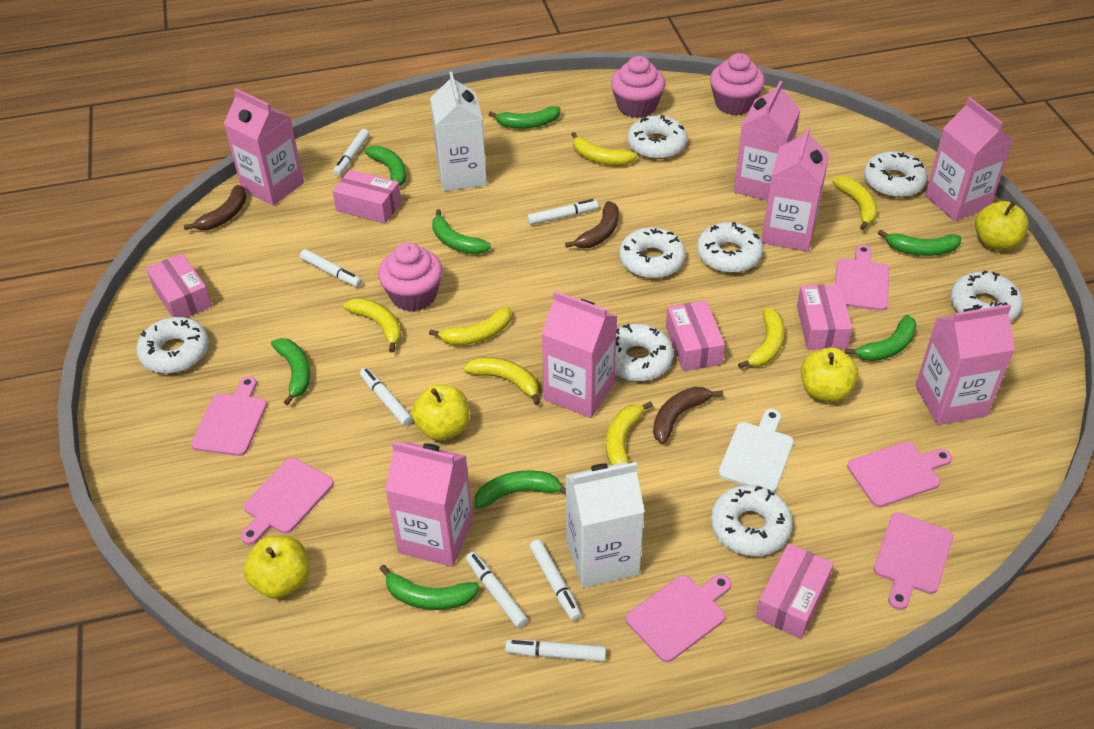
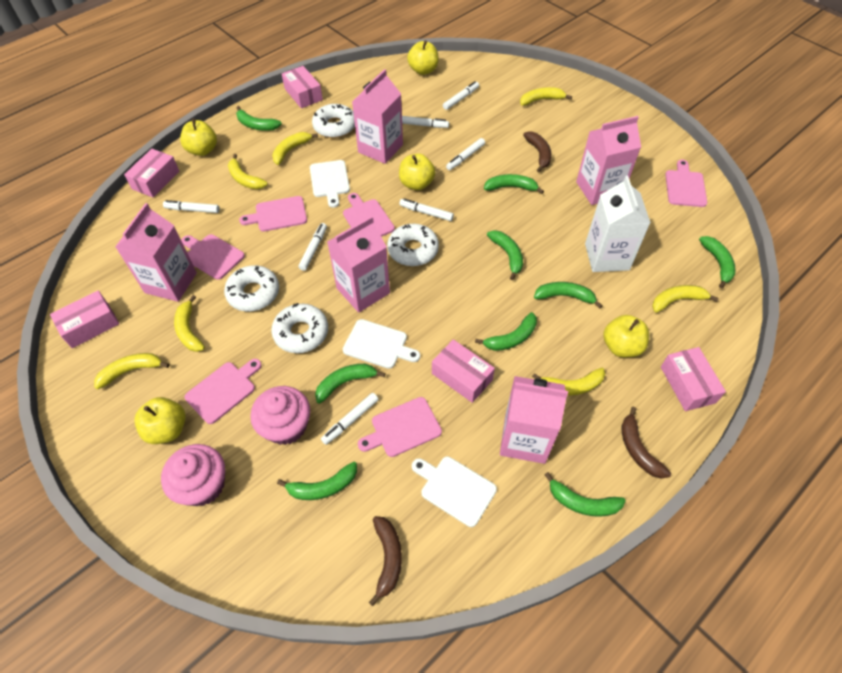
green banana: 8 -> 9
pink carton: 7 -> 5
pink cupcake: 3 -> 2
white carton: 2 -> 1
white cutting board: 1 -> 3
white donut: 8 -> 4
yellow apple: 4 -> 5

